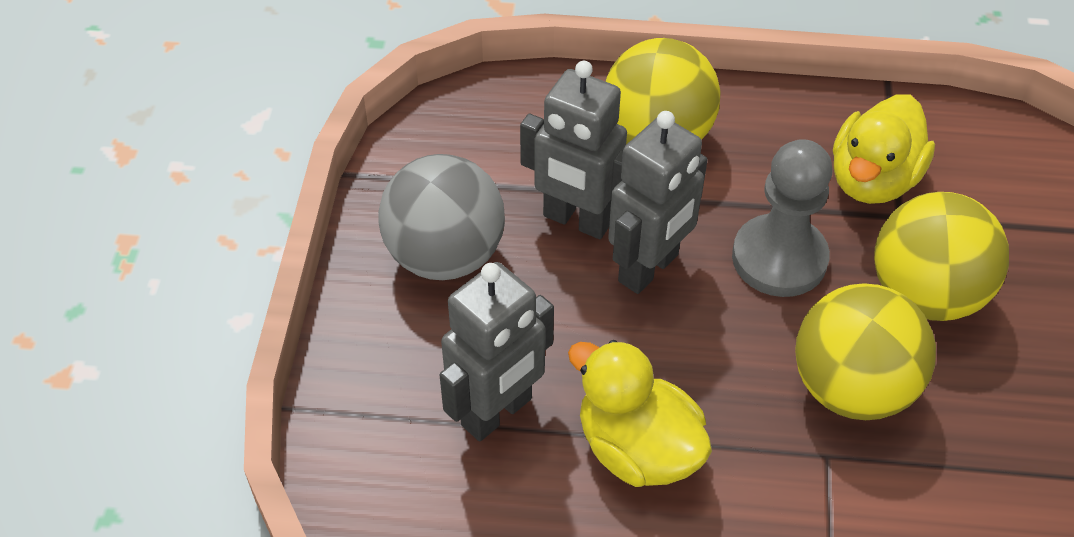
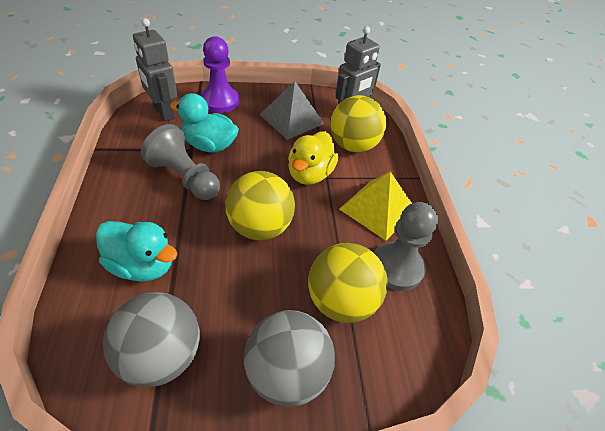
grey ball: 1 -> 2
grey pawn: 1 -> 2
grey pyramid: 0 -> 1
grey robot: 3 -> 2
purple pawn: 0 -> 1
turquoise duck: 0 -> 2
yellow duck: 2 -> 1
yellow pyramid: 0 -> 1

